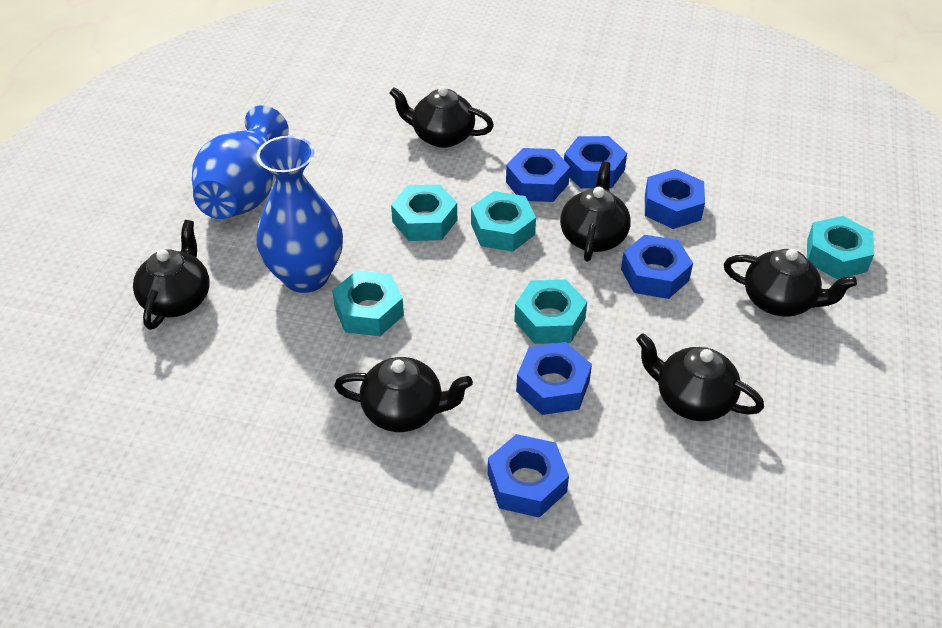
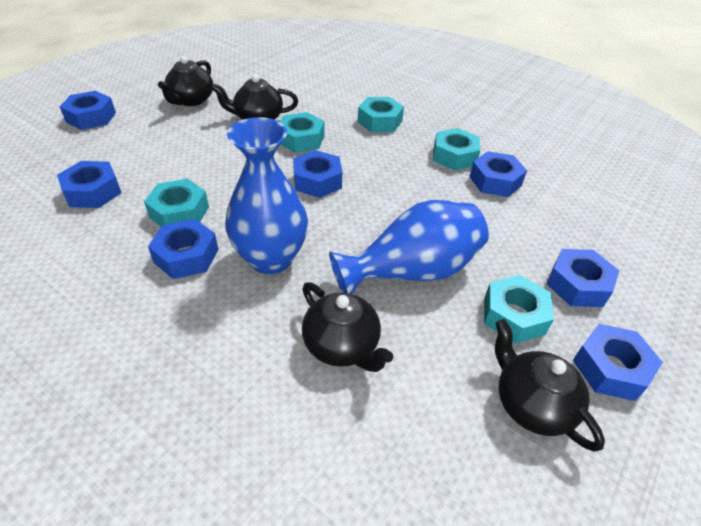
black teapot: 6 -> 4
blue nut: 6 -> 7

